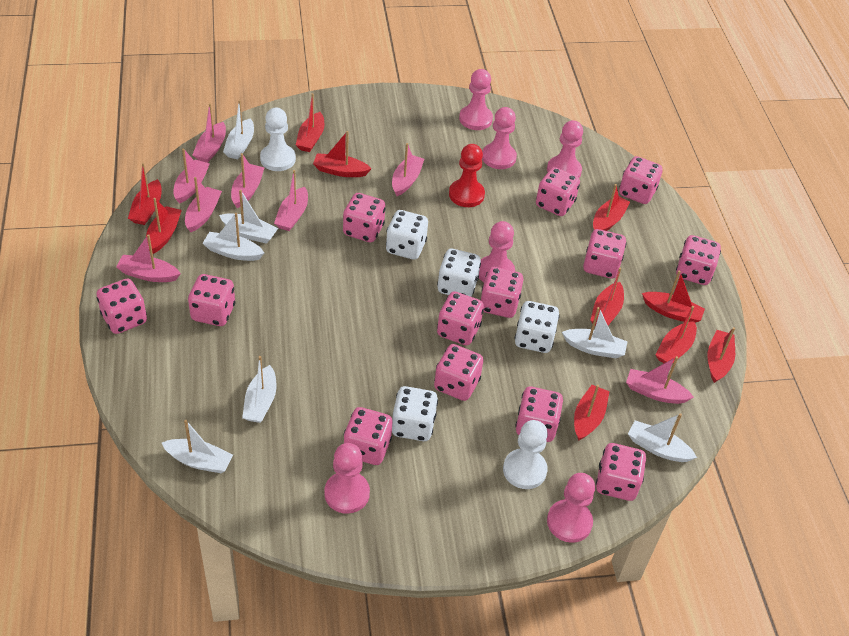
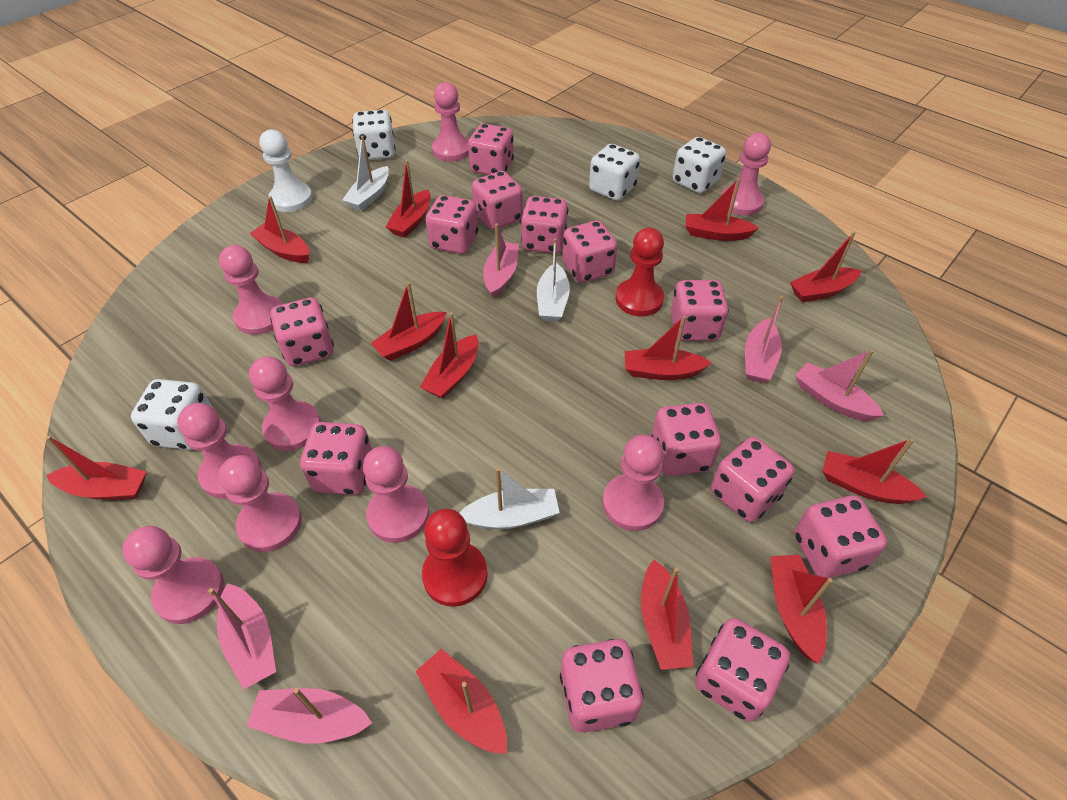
pink boat: 8 -> 5
pink pawn: 6 -> 9
red boat: 10 -> 12
red pawn: 1 -> 2
white boat: 7 -> 3
white pawn: 2 -> 1

